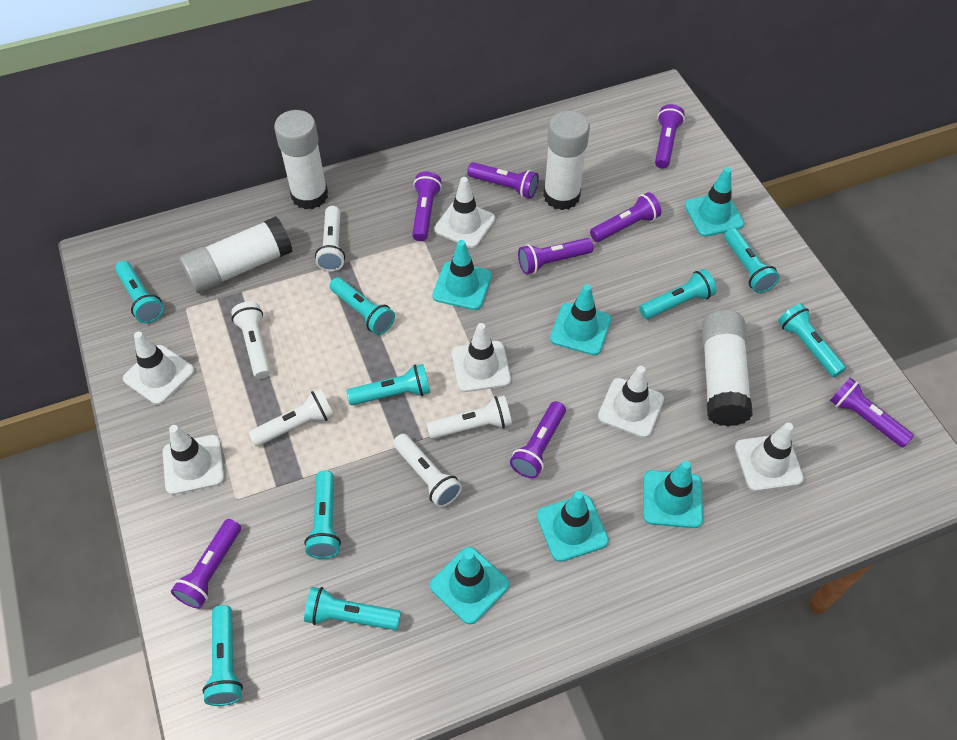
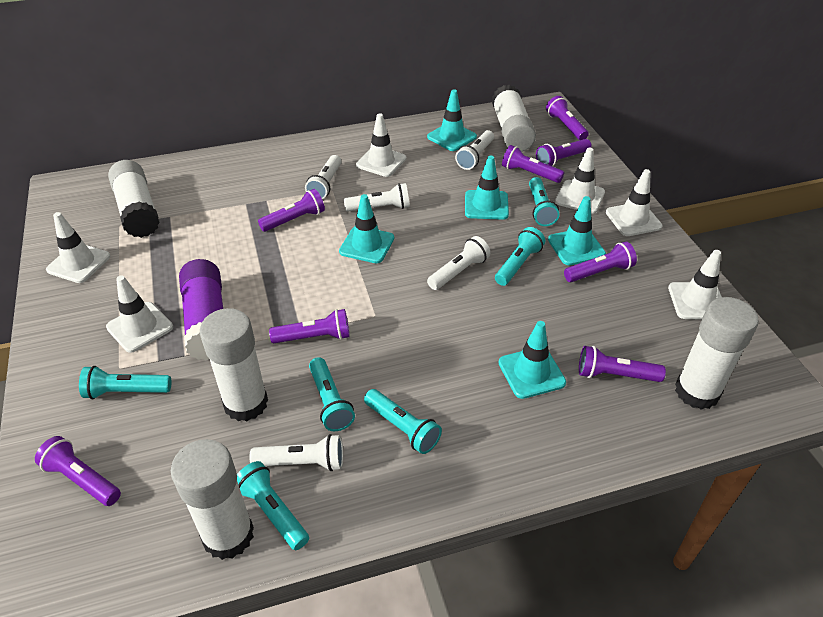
purple glue stick: 0 -> 1
turquoise flashlight: 9 -> 6
turquoise traffic cone: 6 -> 5
white glue stick: 4 -> 5

